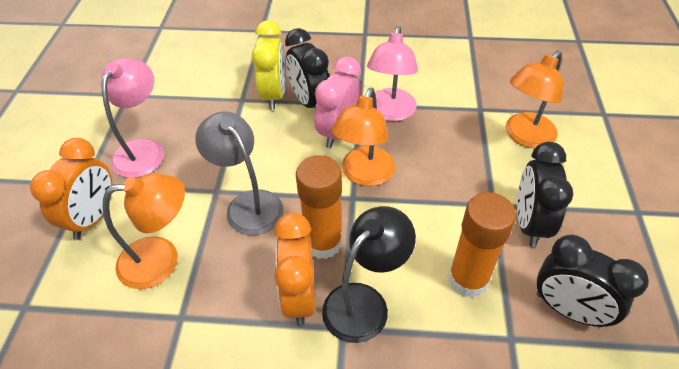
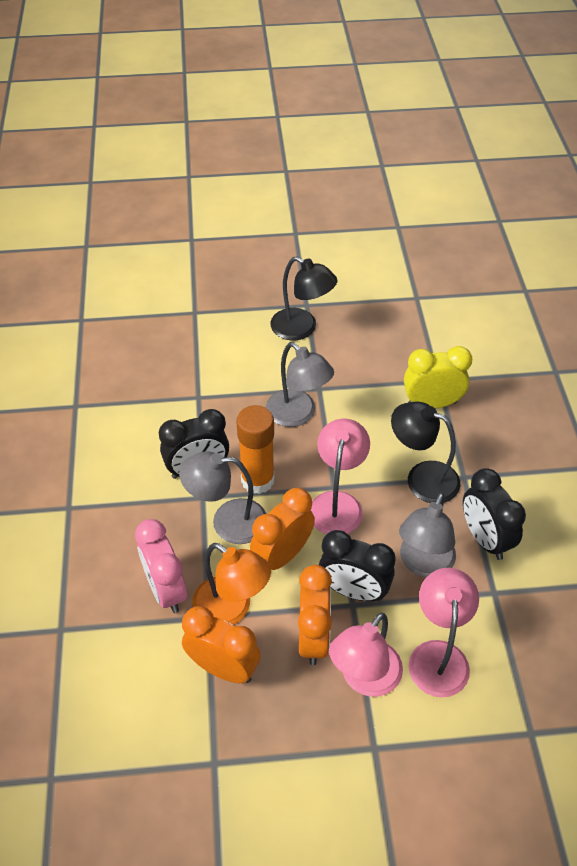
black lamp: 1 -> 2
grey lamp: 1 -> 3
orange clock: 2 -> 3
orange glue stick: 2 -> 1
orange lamp: 3 -> 1
pink lamp: 2 -> 3

